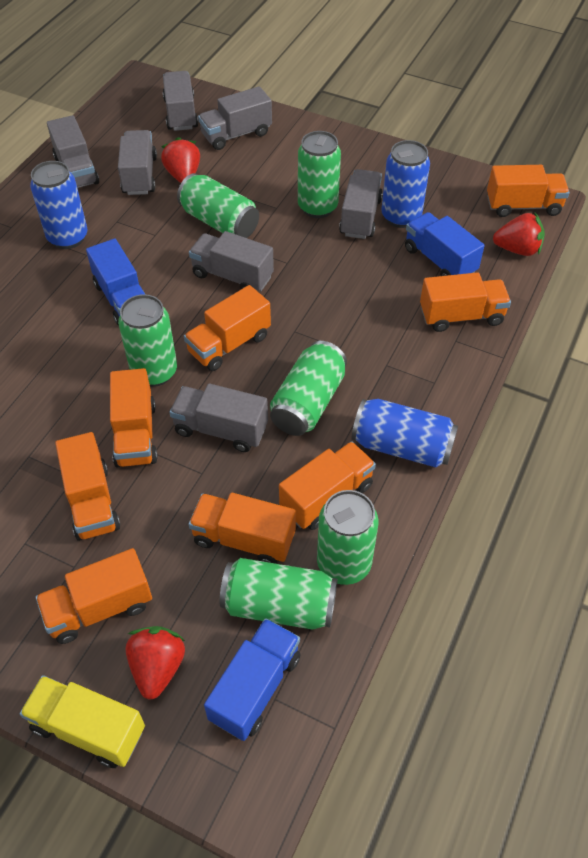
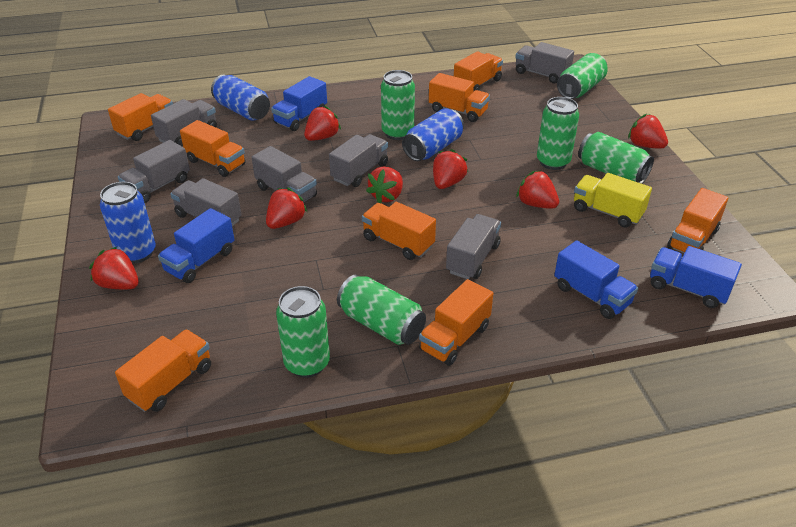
blue truck: 3 -> 4
red strawberry: 3 -> 7

